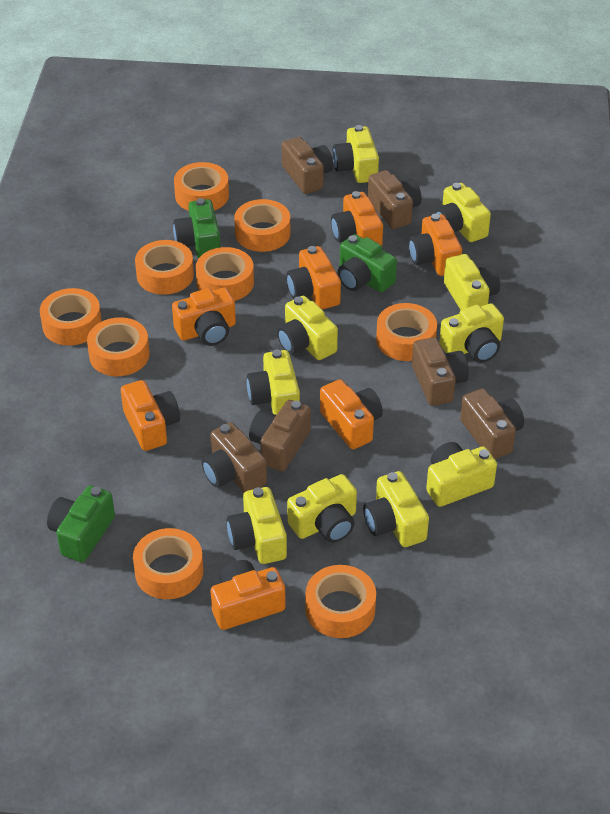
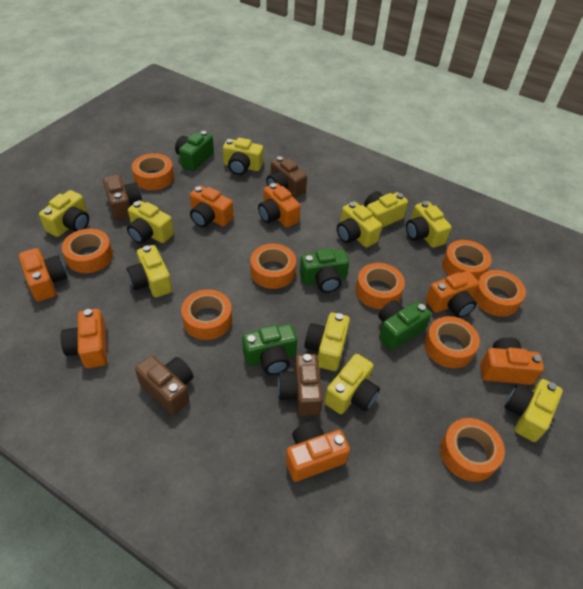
brown camera: 6 -> 4
green camera: 3 -> 4

